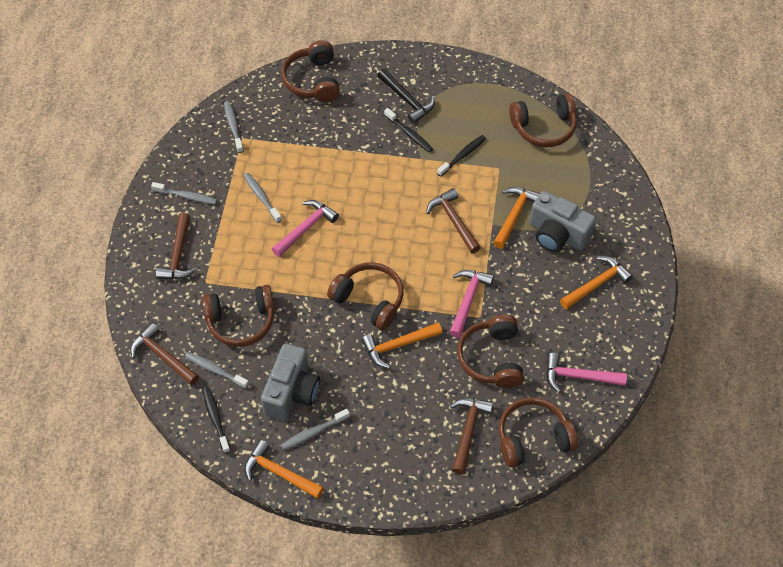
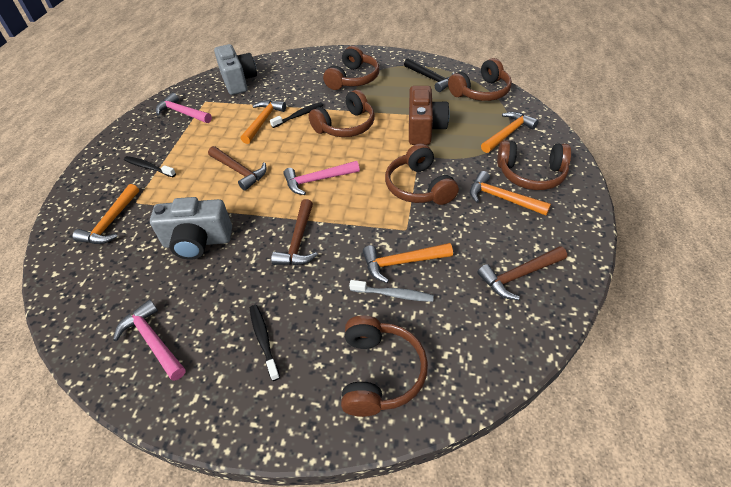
brown camera: 0 -> 1
brown hammer: 4 -> 3
grey toothbrush: 5 -> 1
orange hammer: 4 -> 5

